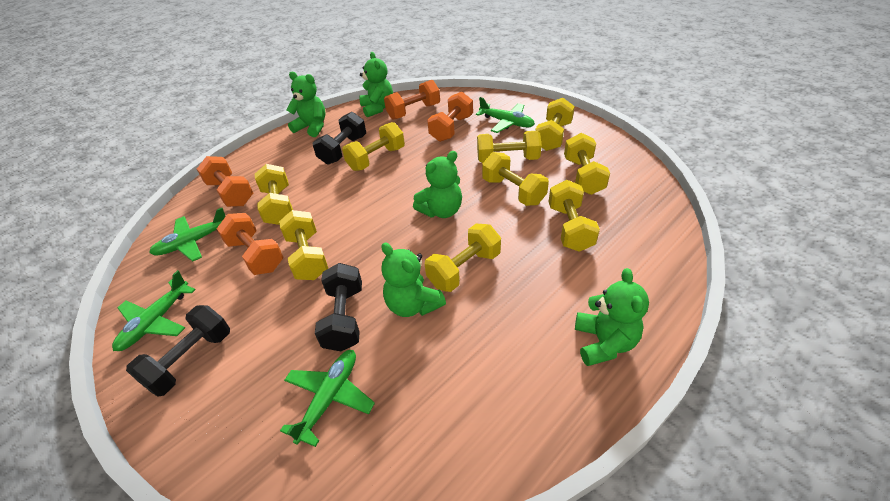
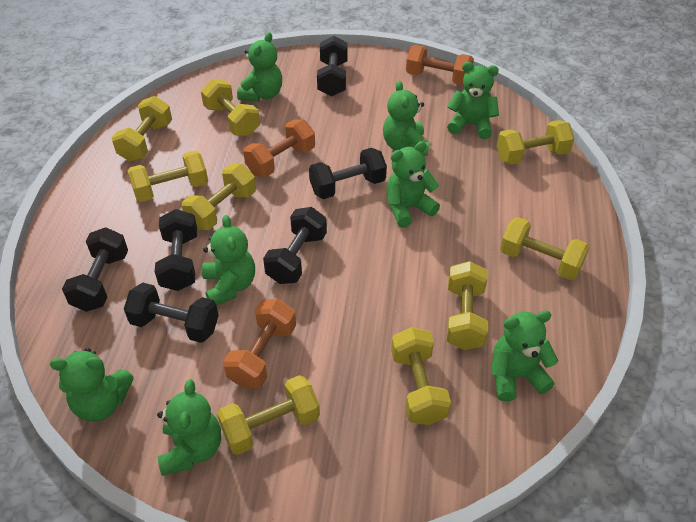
black dumbbell: 3 -> 6
green plane: 4 -> 0
green teddy bear: 5 -> 8
orange dumbbell: 4 -> 3

